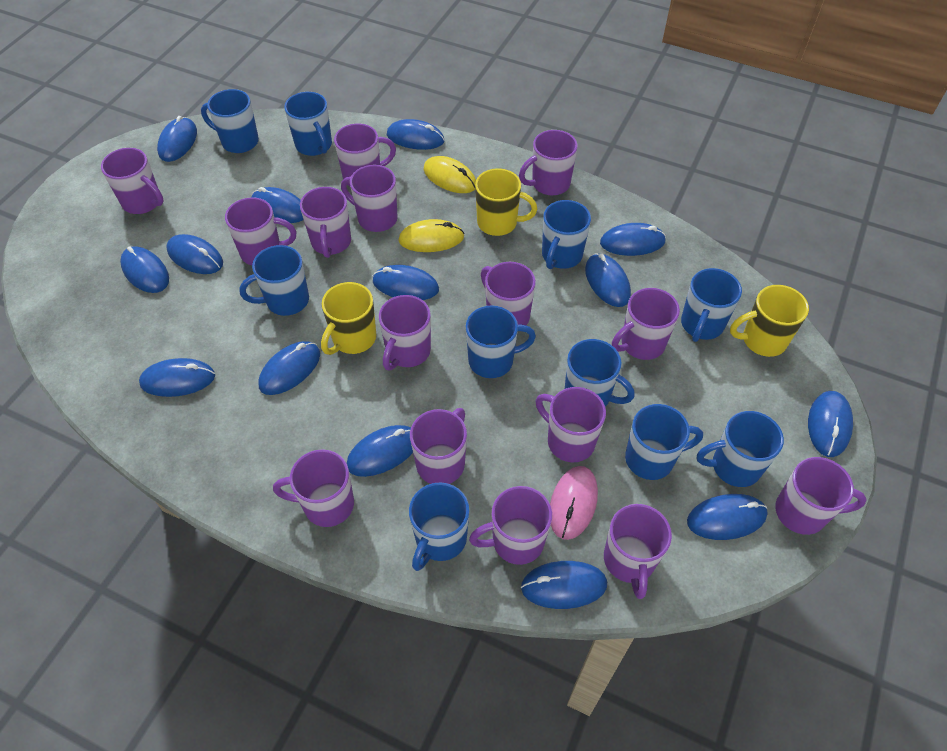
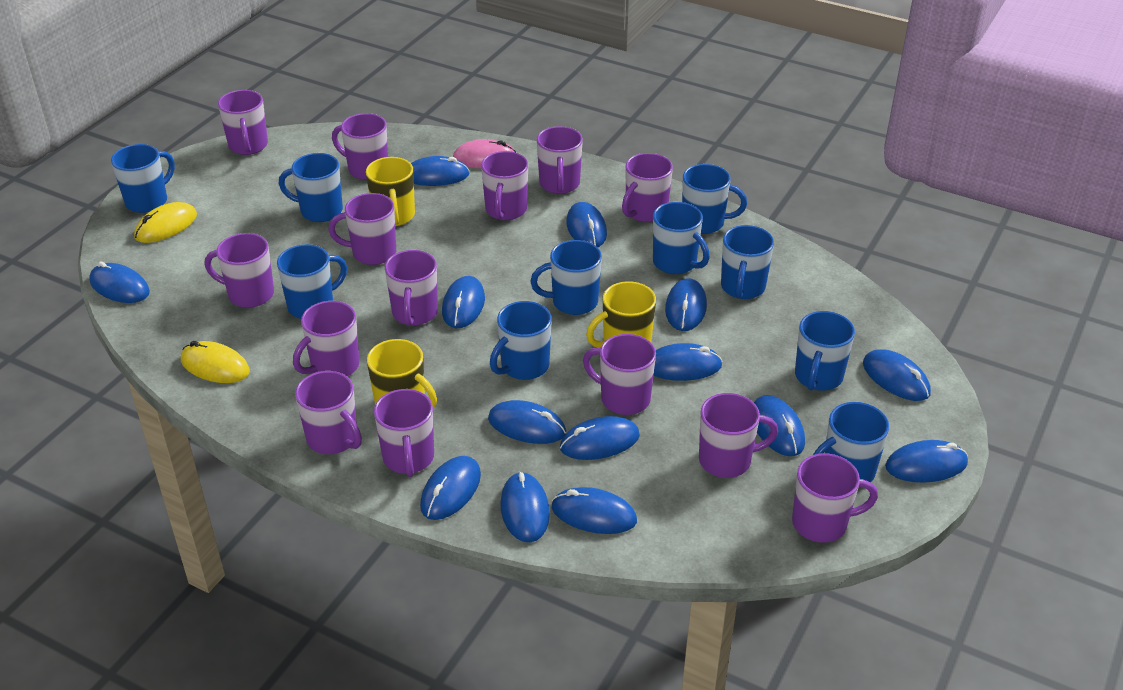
purple mug: 15 -> 14

